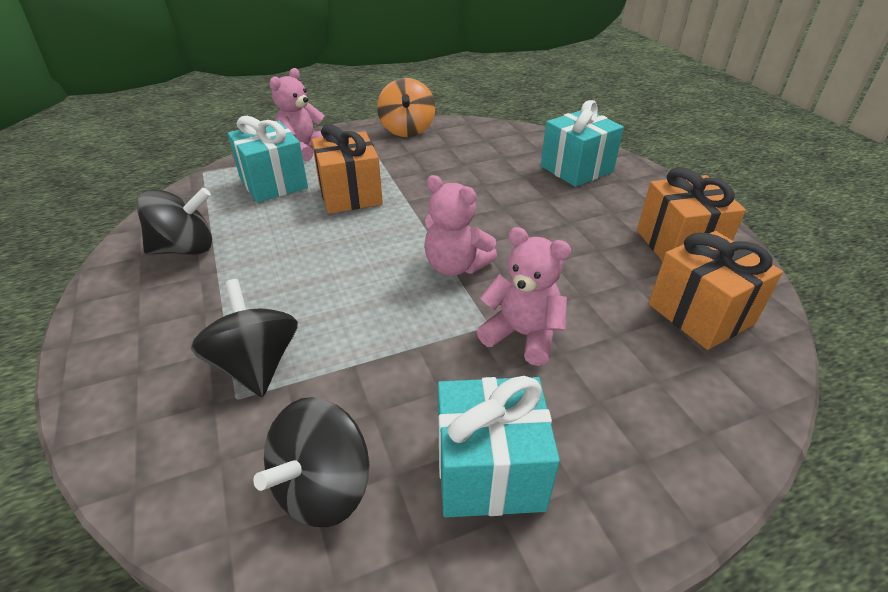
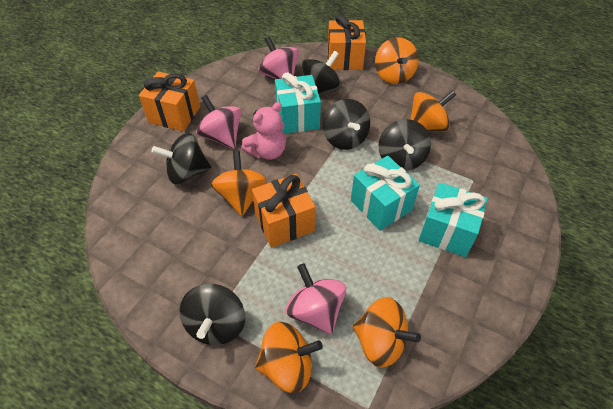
black spinning top: 3 -> 5
orange spinning top: 1 -> 5
pink spinning top: 0 -> 3
pink teddy bear: 3 -> 1

